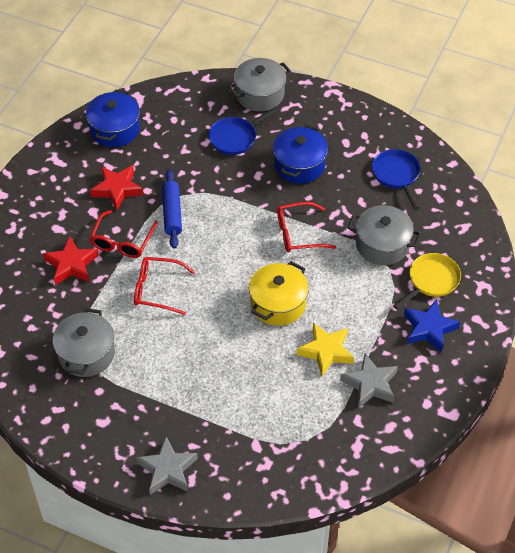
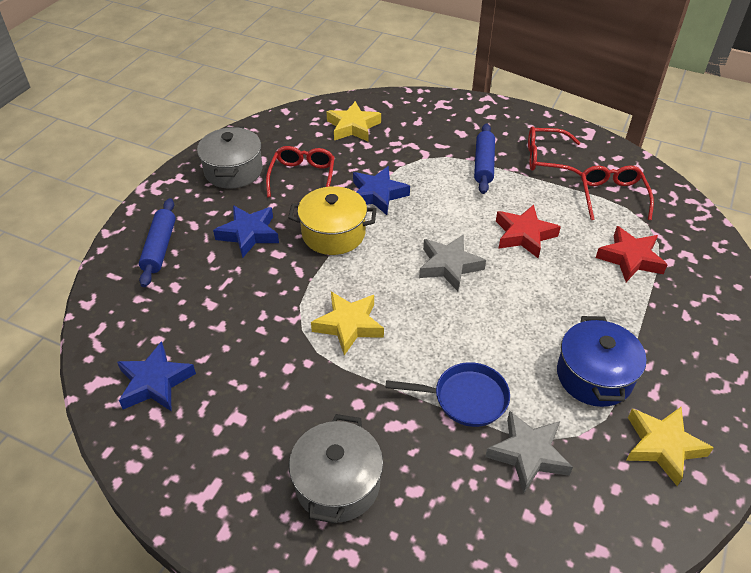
blue pan: 2 -> 1
blue pot: 2 -> 1
blue rolling pin: 1 -> 2
blue star: 1 -> 3
grey pot: 3 -> 2
yellow pan: 1 -> 0
yellow star: 1 -> 3

